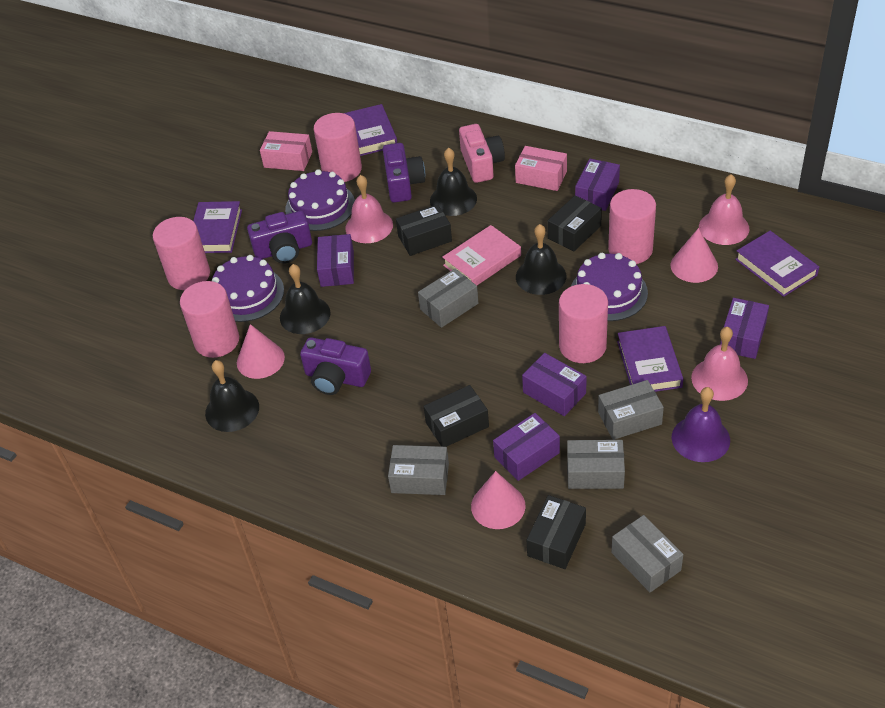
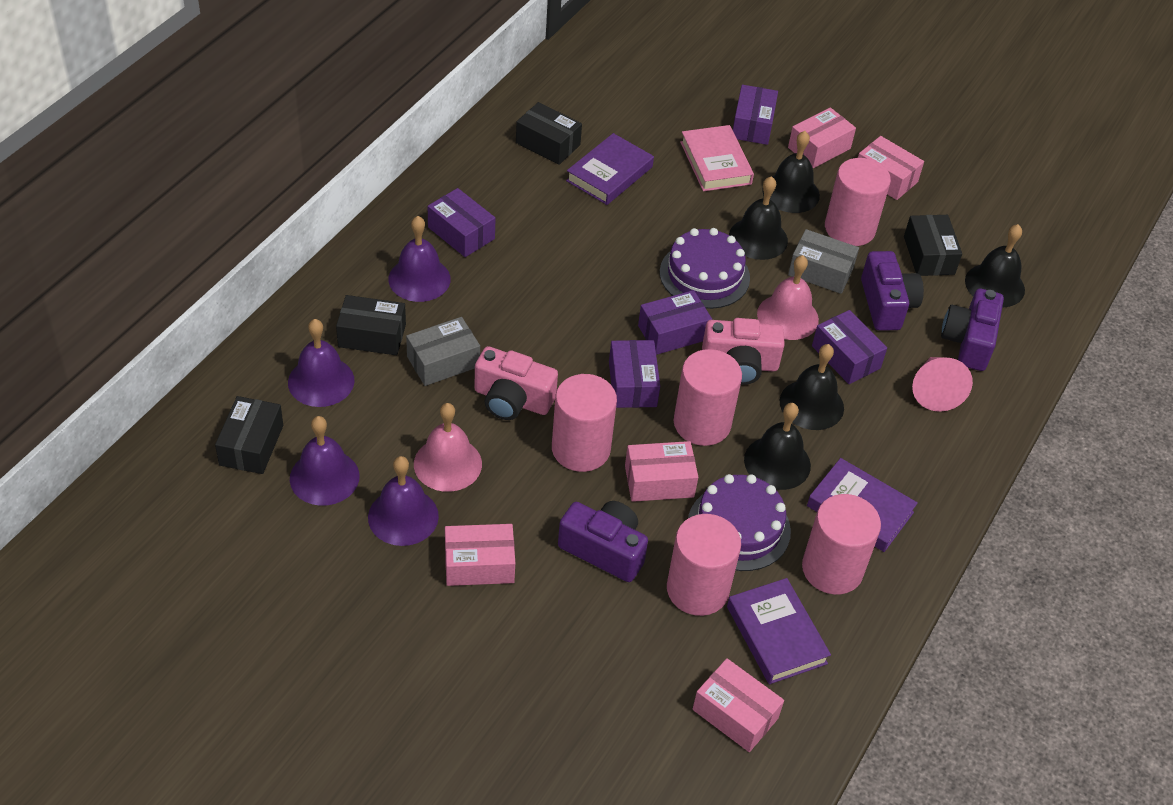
black bell: 4 -> 5
grey box: 5 -> 2
pink bell: 3 -> 2
pink box: 2 -> 5
pink camera: 1 -> 2
pink cone: 3 -> 1
purple bell: 1 -> 4
purple book: 4 -> 3
purple cake: 3 -> 2

